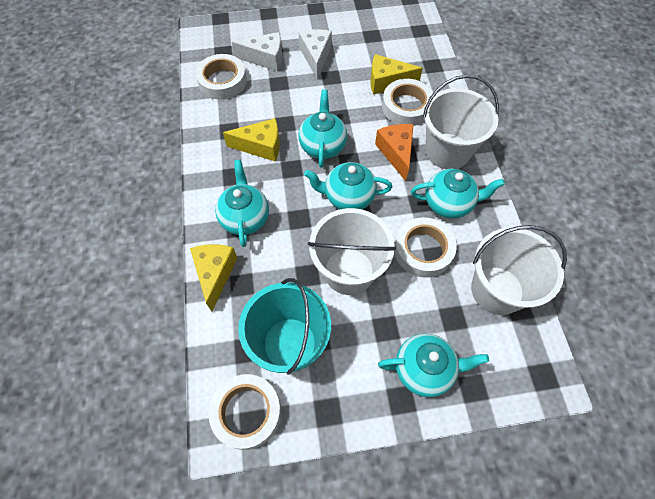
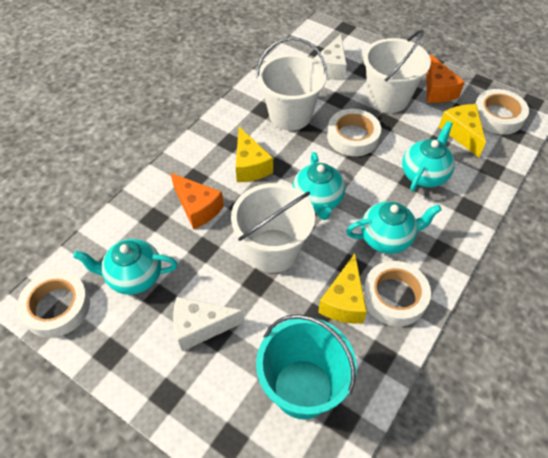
orange cheese: 1 -> 2
turquoise teapot: 5 -> 4

